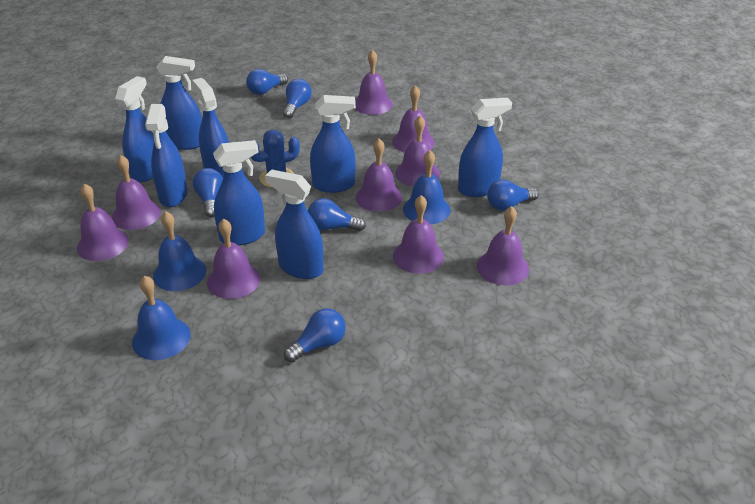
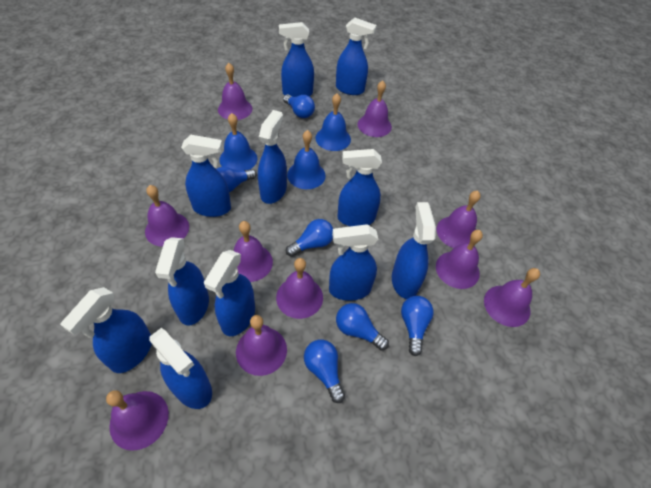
blue cactus: 1 -> 0
blue spray bottle: 8 -> 11
purple bell: 9 -> 10

